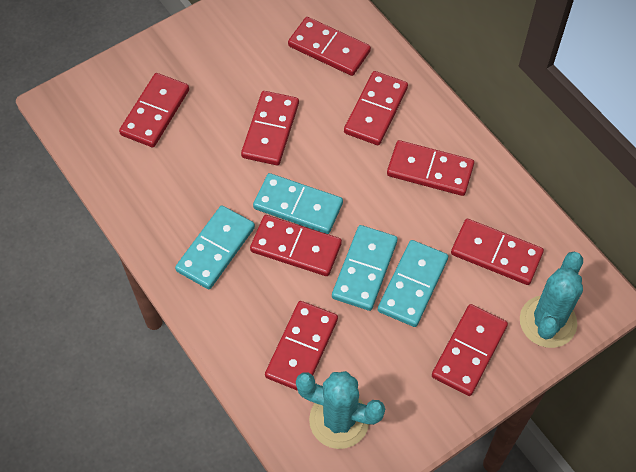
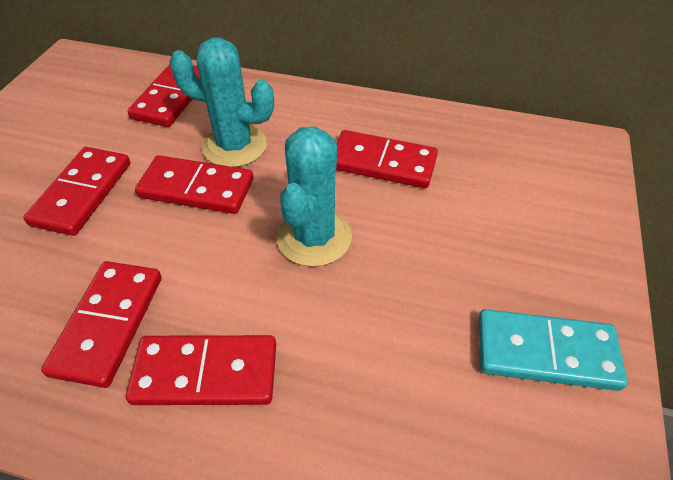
red domino: 9 -> 6
turquoise domino: 4 -> 1

